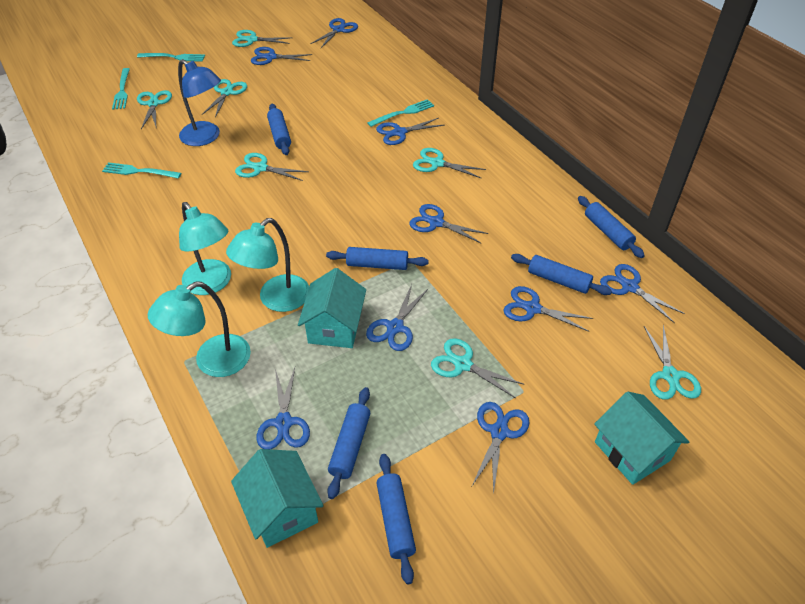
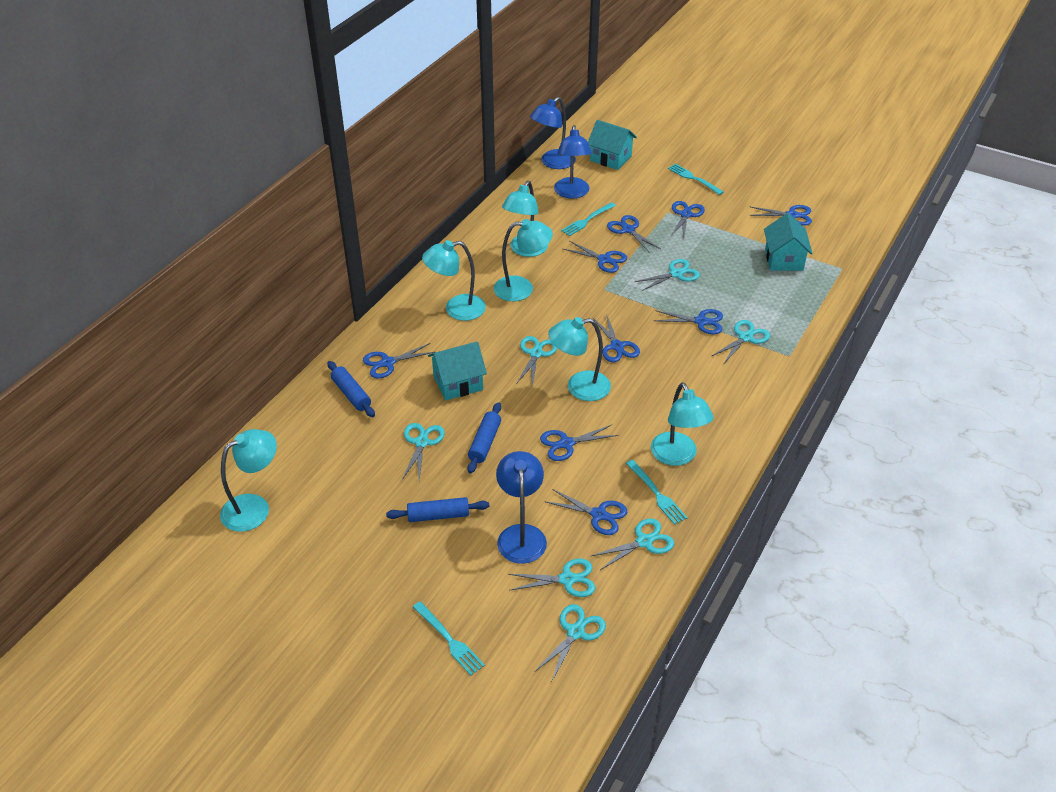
blue lamp: 1 -> 3
blue rolling pin: 6 -> 3
turquoise lamp: 3 -> 6

